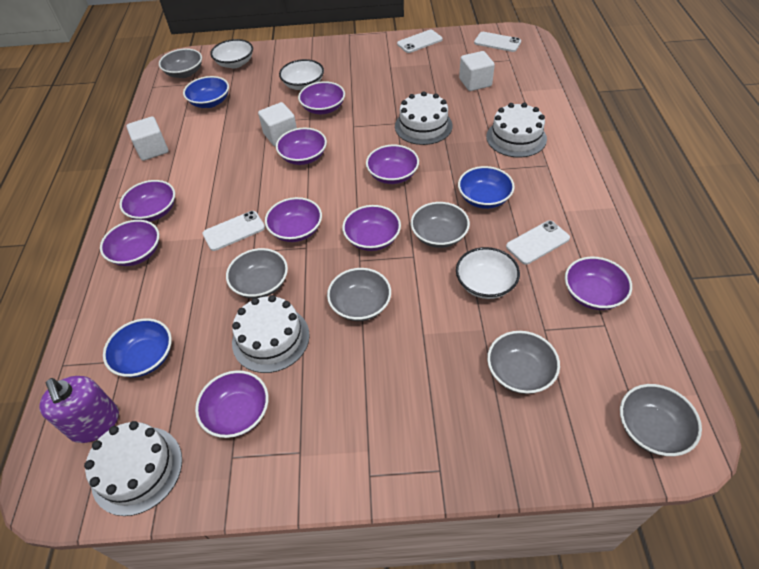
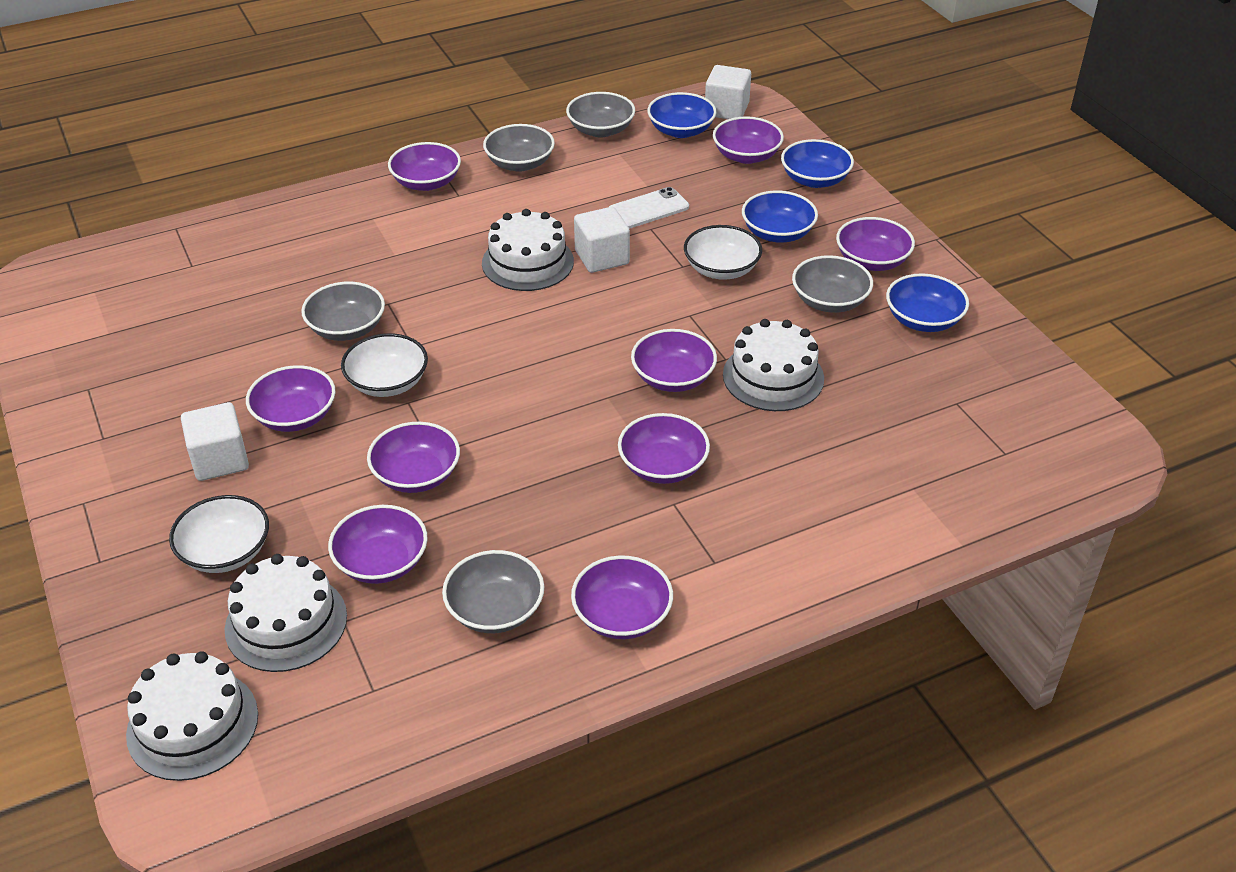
blue bowl: 3 -> 4
grey bowl: 6 -> 5
purple soap dispenser: 1 -> 0
white phone: 4 -> 1

